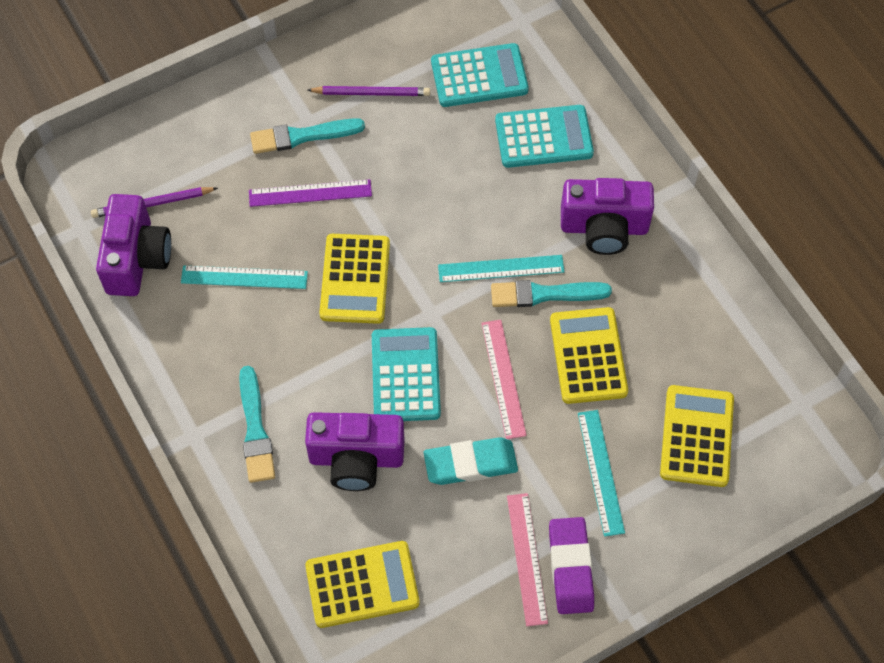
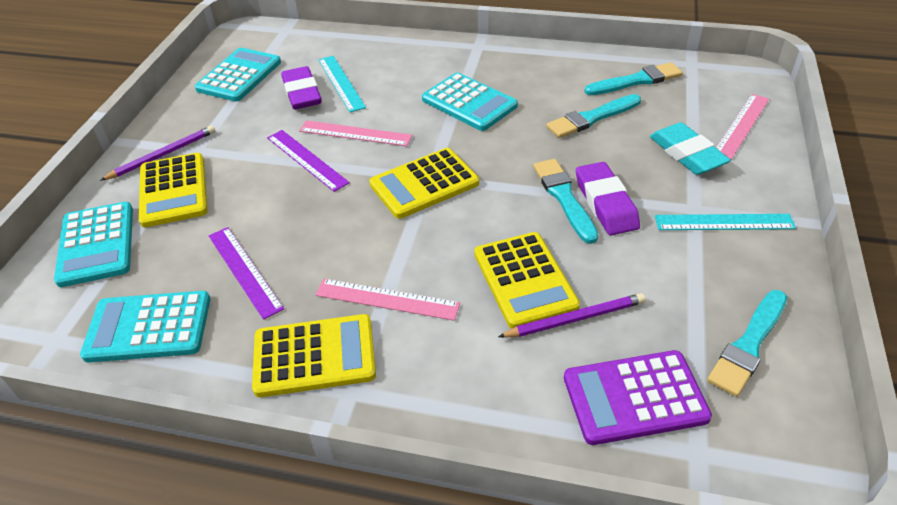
pink ruler: 2 -> 3
purple calculator: 0 -> 1
purple camera: 3 -> 0
purple eraser: 1 -> 2
purple ruler: 1 -> 2
turquoise brush: 3 -> 4
turquoise calculator: 3 -> 4
turquoise ruler: 3 -> 2

